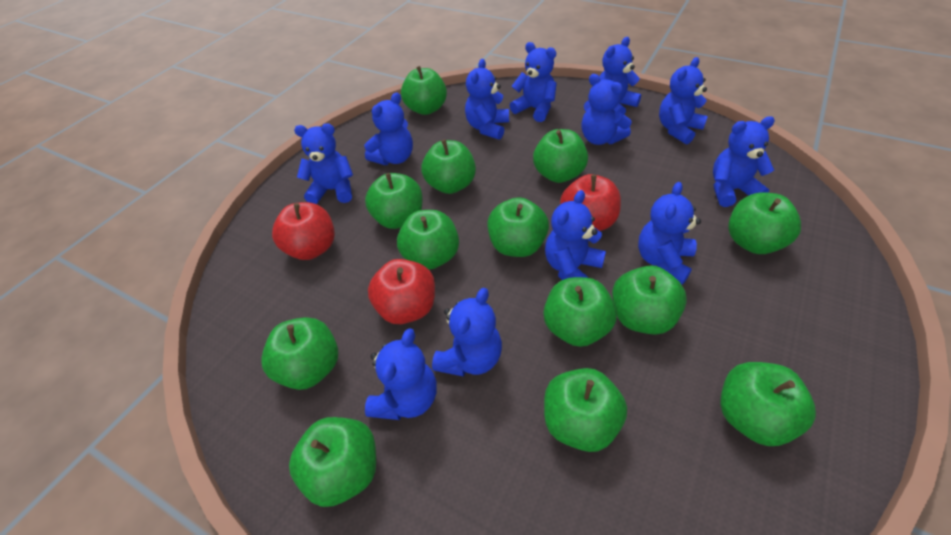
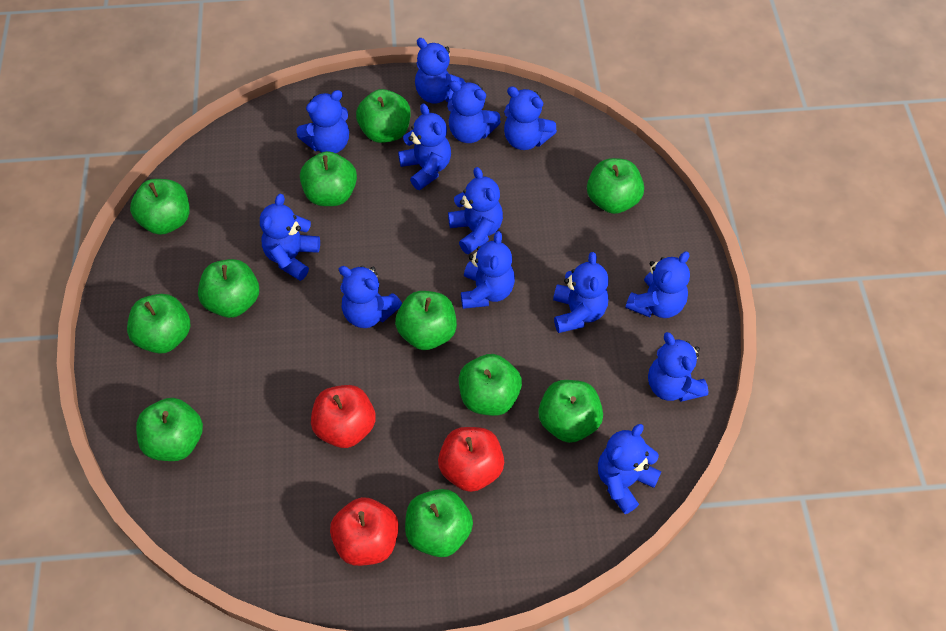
blue teddy bear: 12 -> 13
green apple: 13 -> 11

